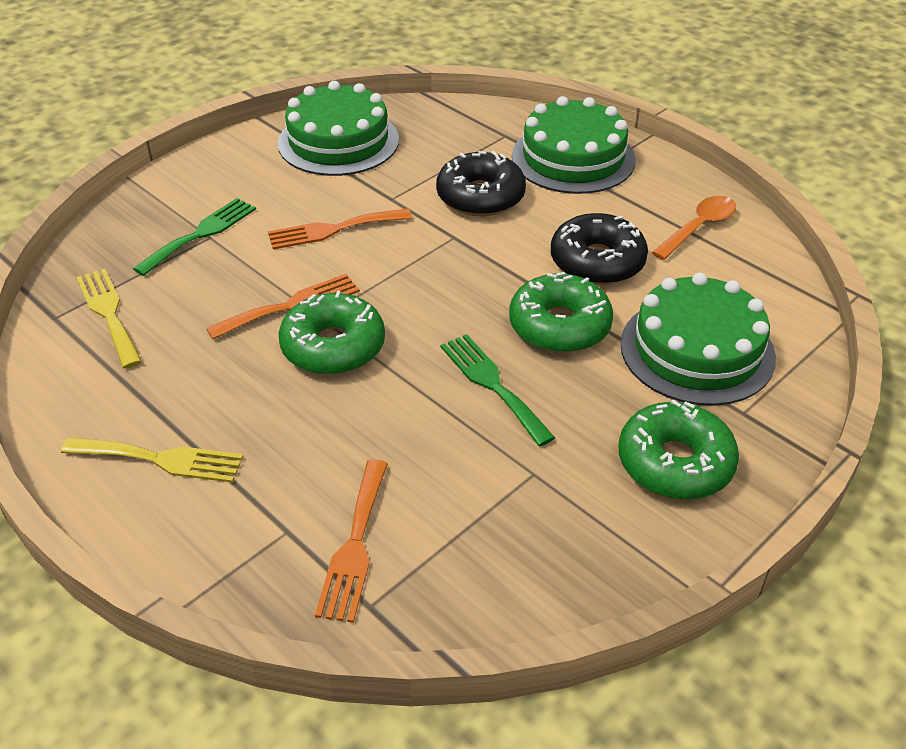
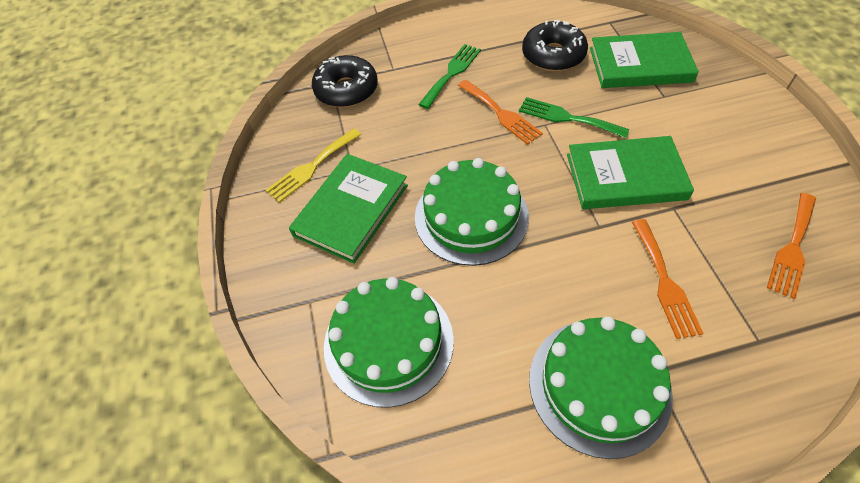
green book: 0 -> 3
green donut: 3 -> 0
orange spoon: 1 -> 0
yellow fork: 2 -> 1

